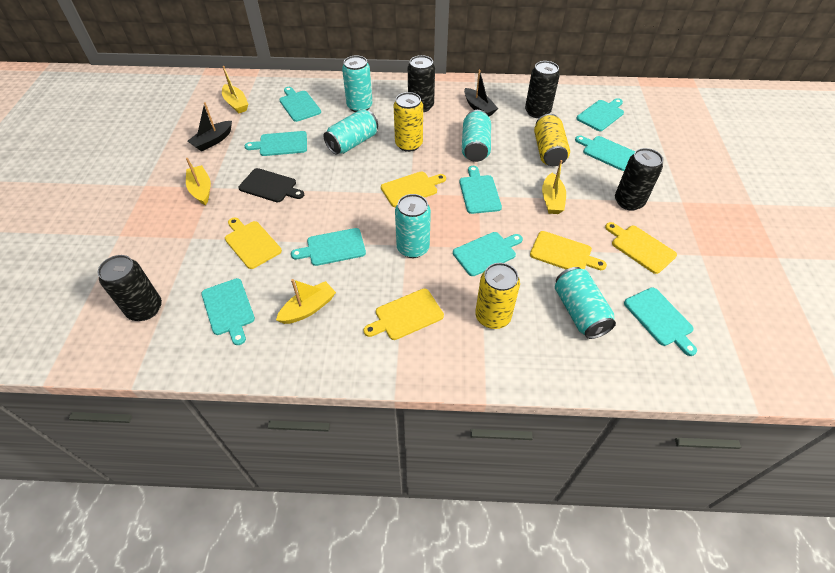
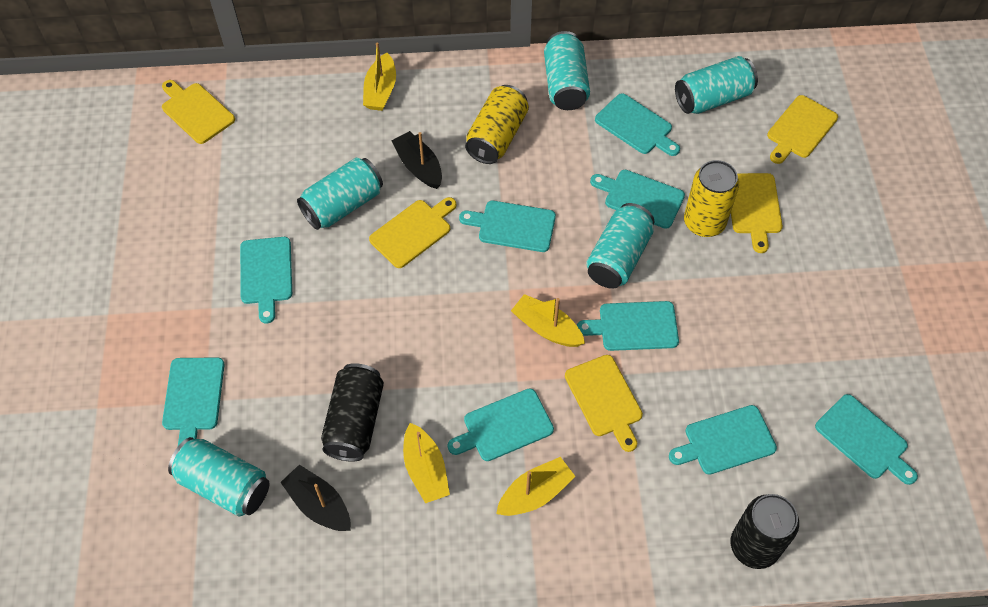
black can: 4 -> 2
black cutting board: 1 -> 0
yellow can: 3 -> 2

